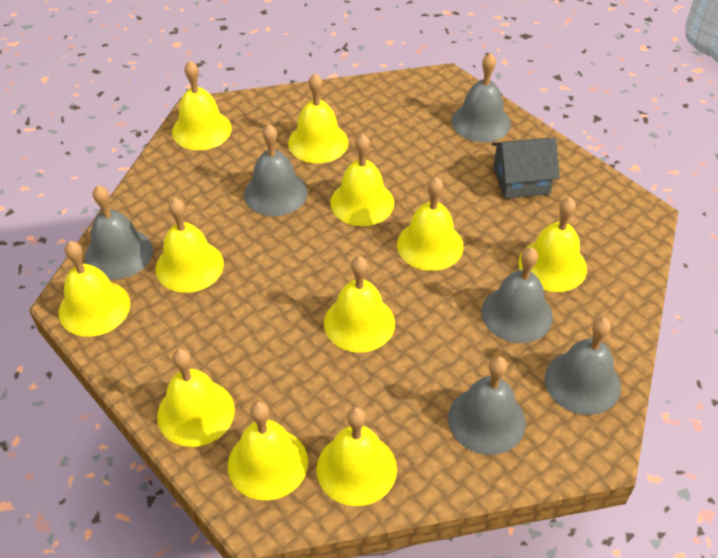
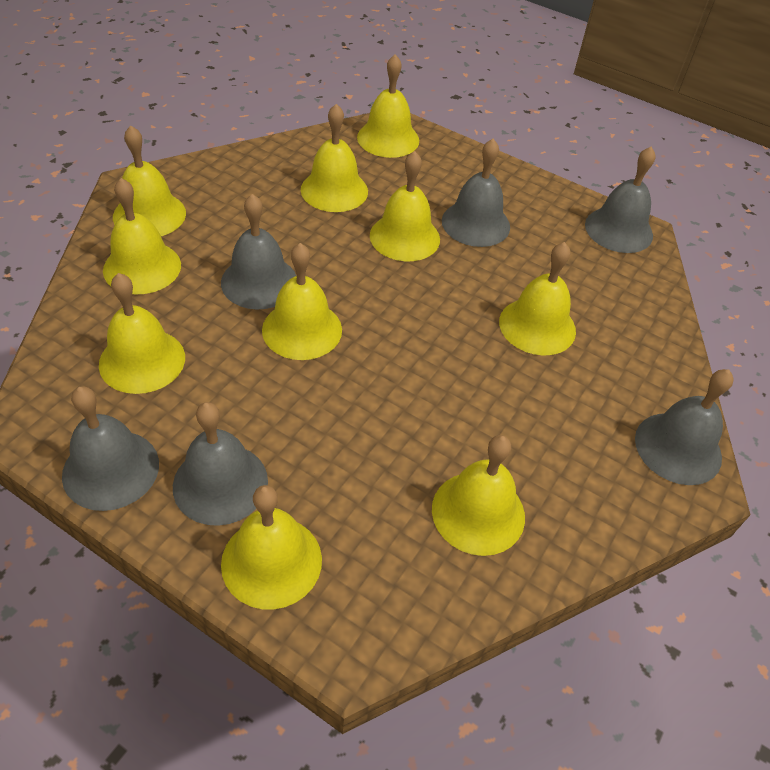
grey house: 1 -> 0
yellow bell: 11 -> 10

